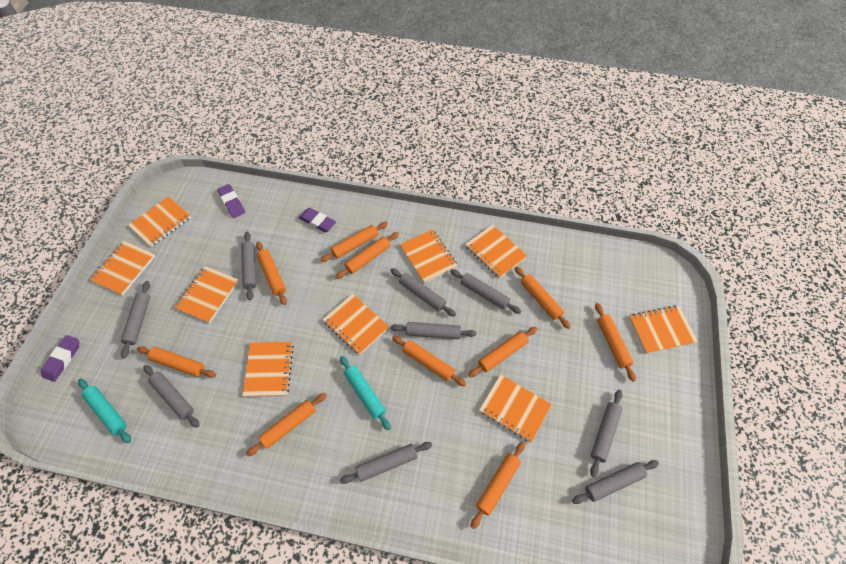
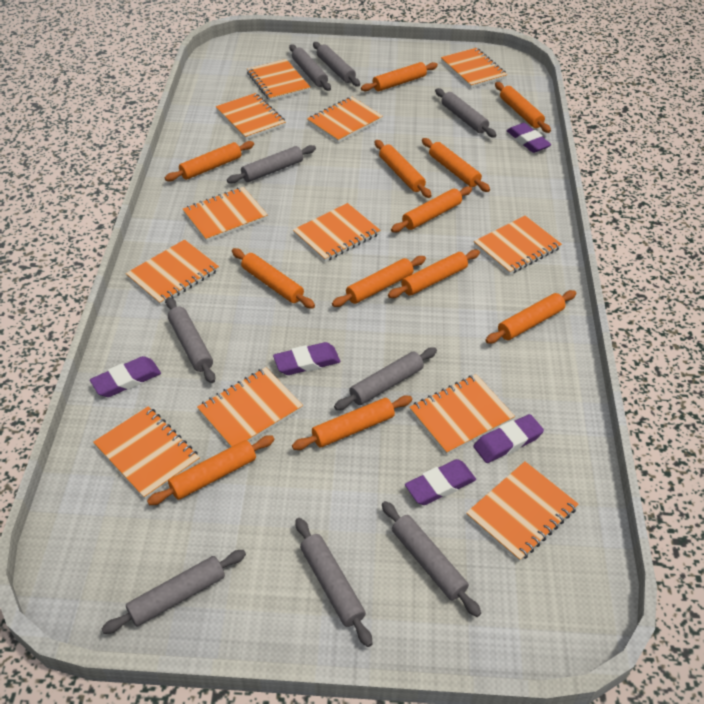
orange notebook: 9 -> 12
orange rolling pin: 10 -> 12
purple eraser: 3 -> 5
turquoise rolling pin: 2 -> 0

